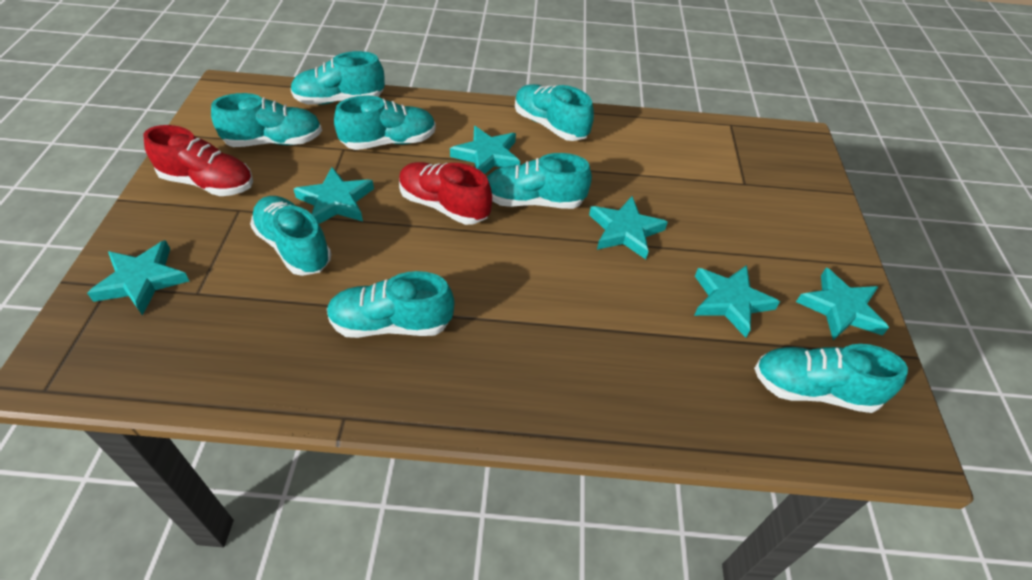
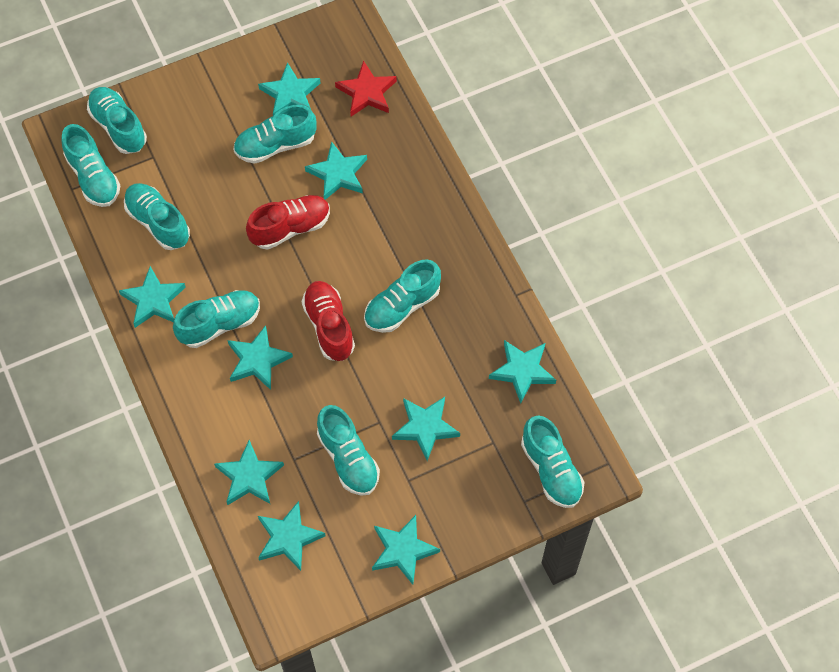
red star: 0 -> 1
turquoise star: 6 -> 9

